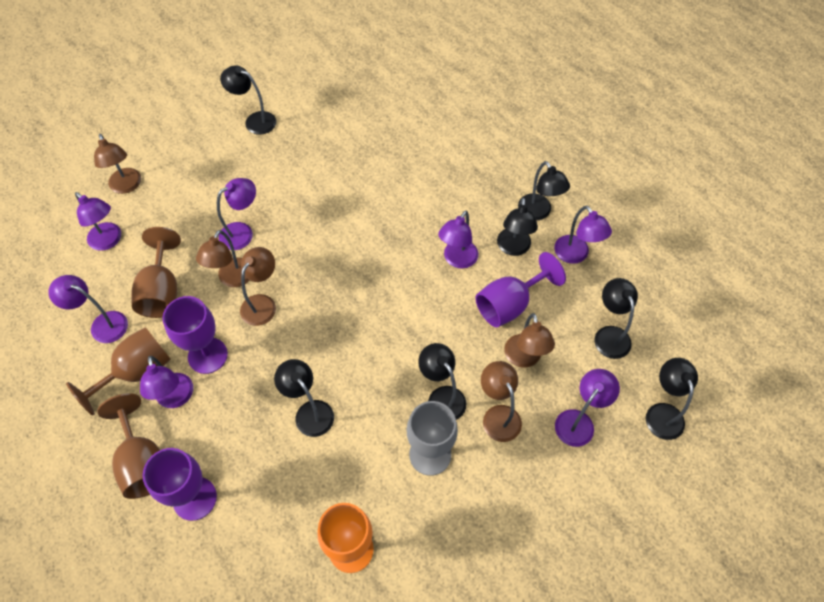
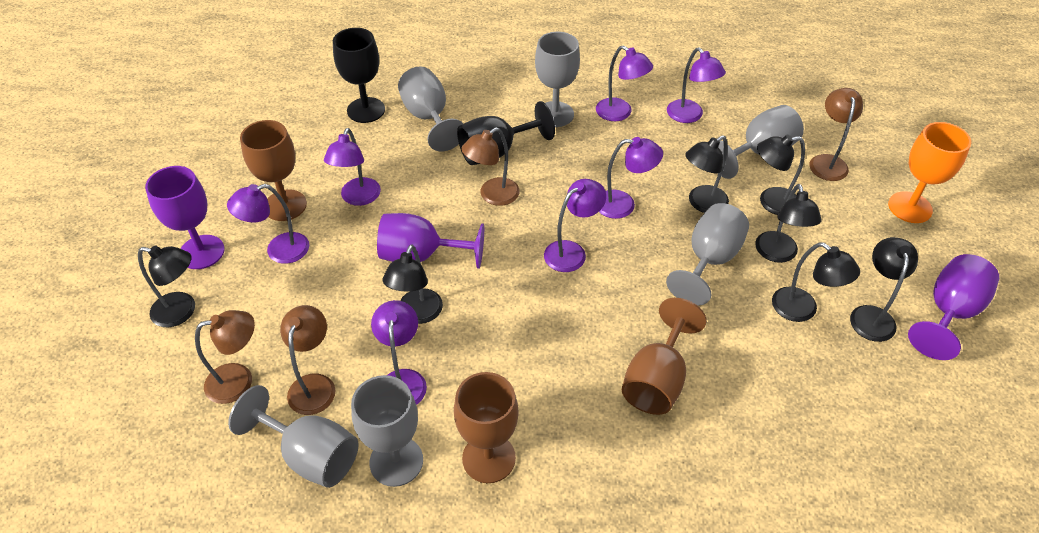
black goblet: 0 -> 2
brown lamp: 5 -> 4
grey goblet: 1 -> 6

